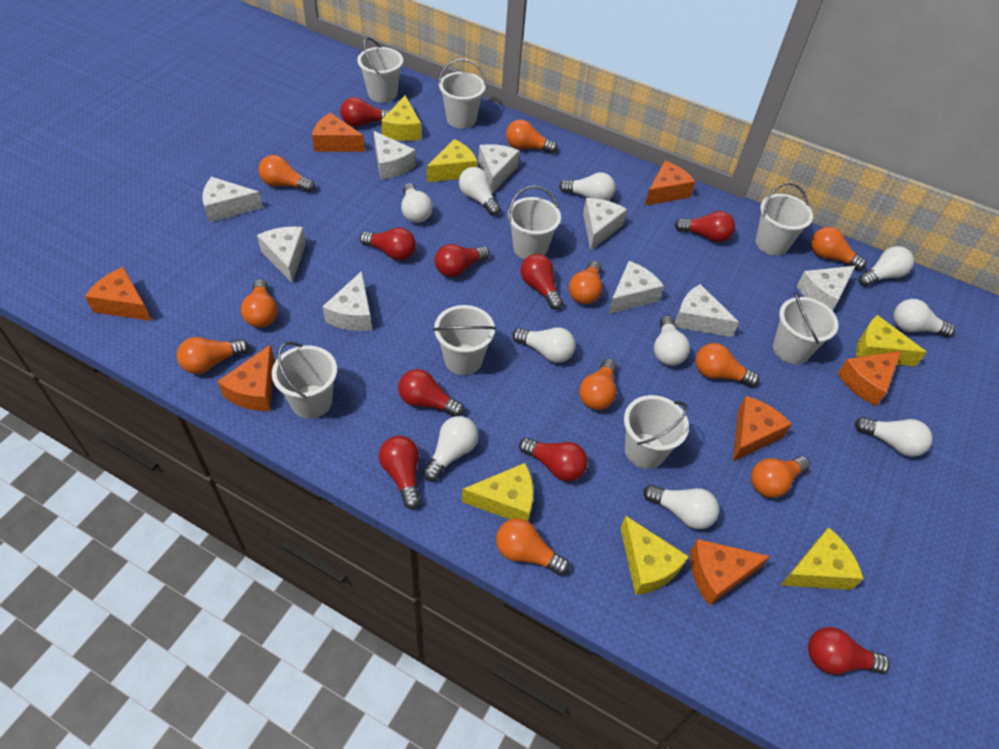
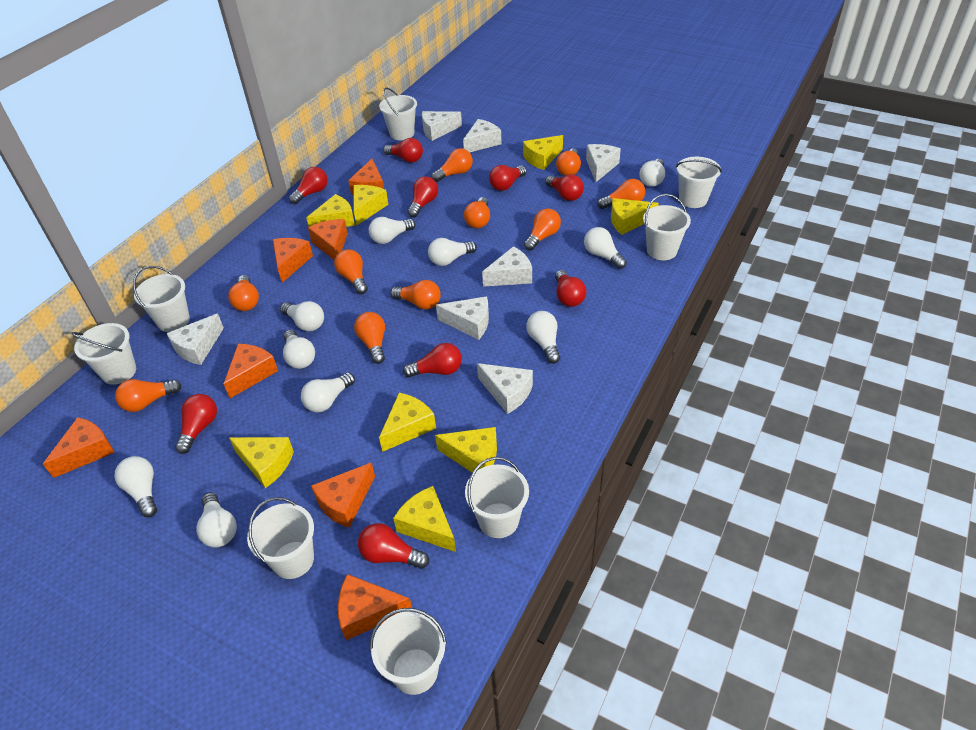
white cheese: 9 -> 7
yellow cheese: 6 -> 8

